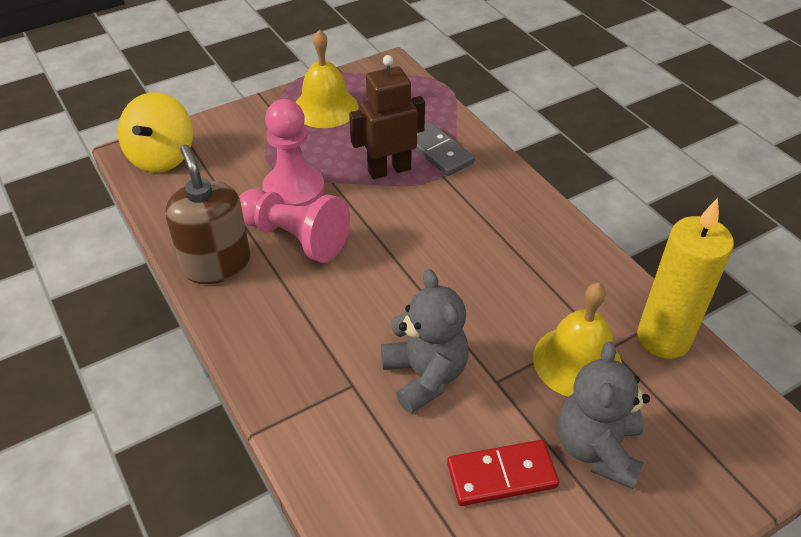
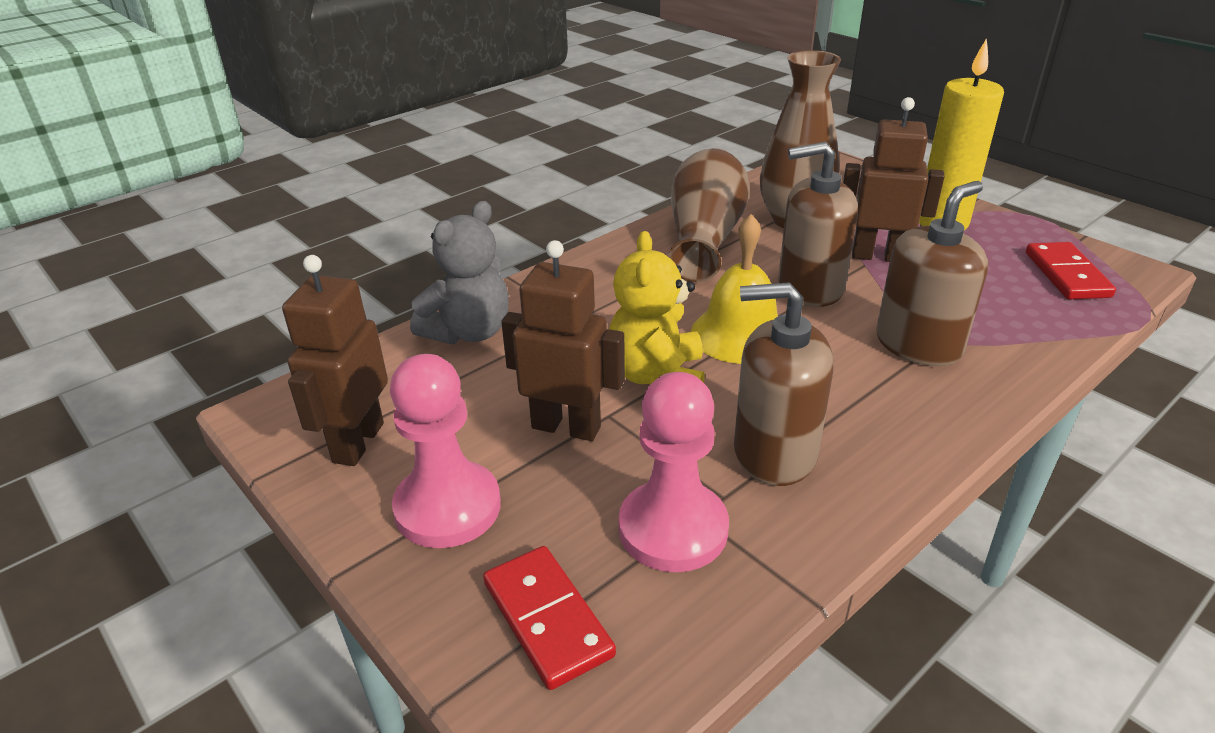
brown robot: 1 -> 3
brown soap dispenser: 1 -> 3
brown vase: 0 -> 2
grey domino: 1 -> 0
grey teddy bear: 2 -> 1
red domino: 1 -> 2
yellow bell: 2 -> 1
yellow spinning top: 1 -> 0
yellow teddy bear: 0 -> 1

